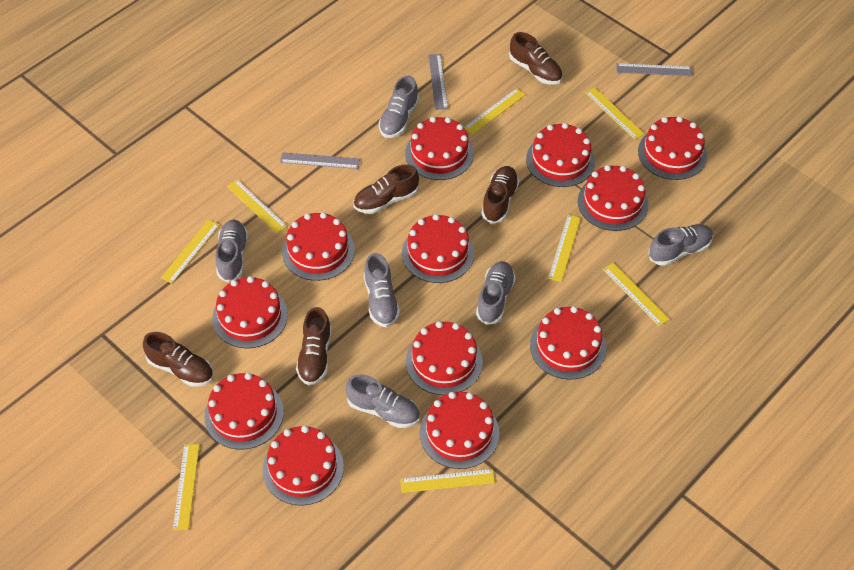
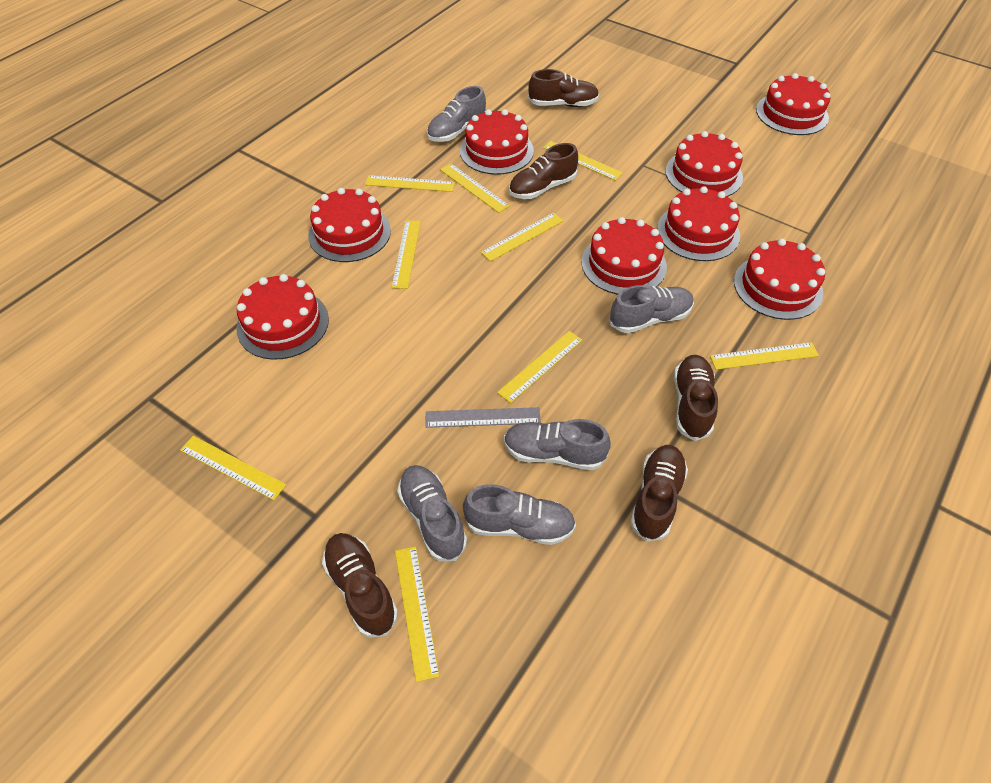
grey ruler: 3 -> 1
grey shoe: 6 -> 5
red cake: 12 -> 8
yellow ruler: 8 -> 9

